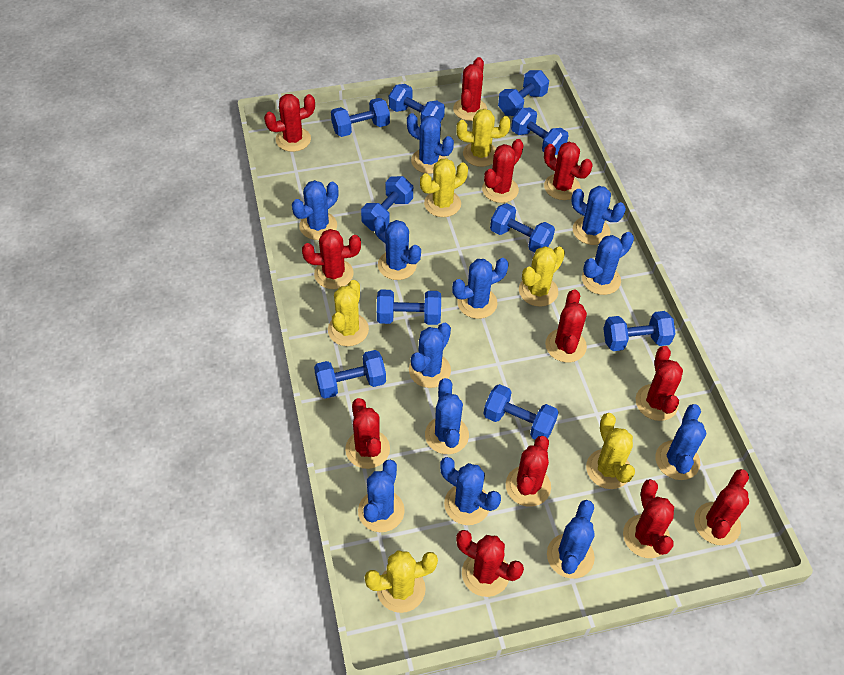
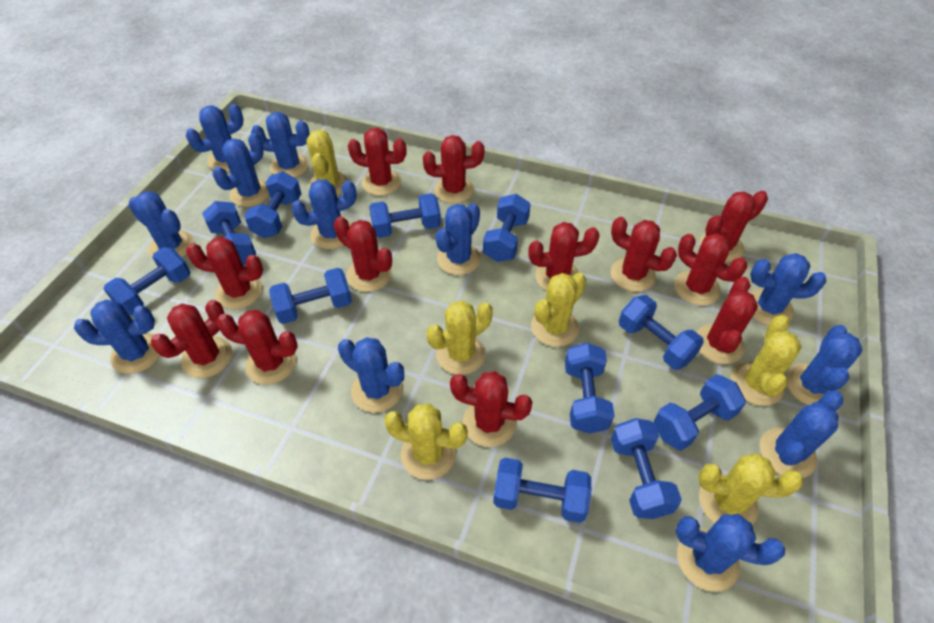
blue dumbbell: 10 -> 11

